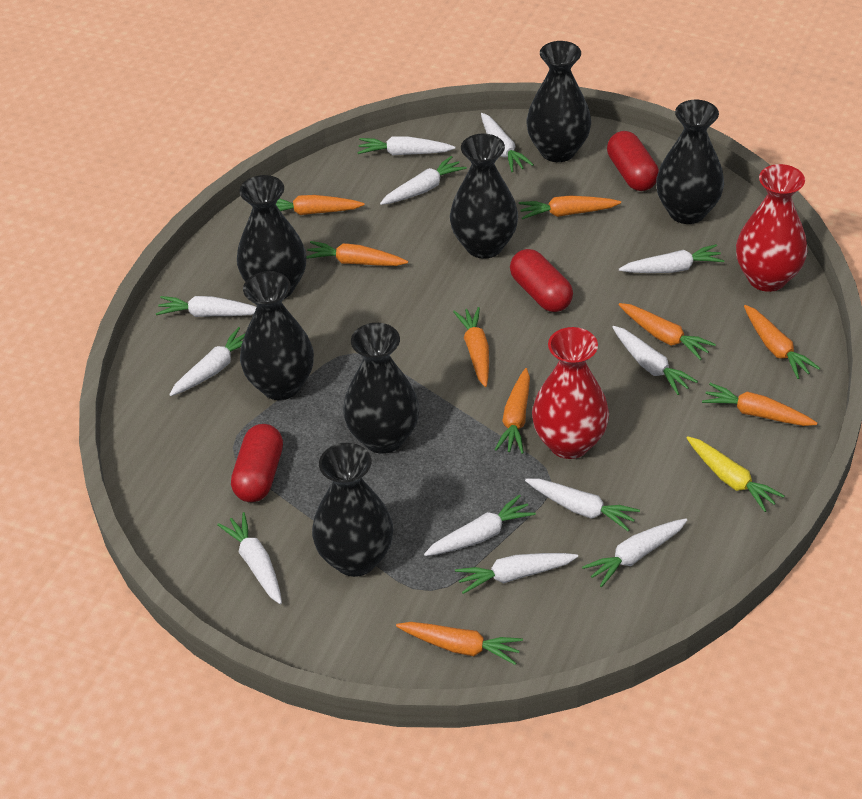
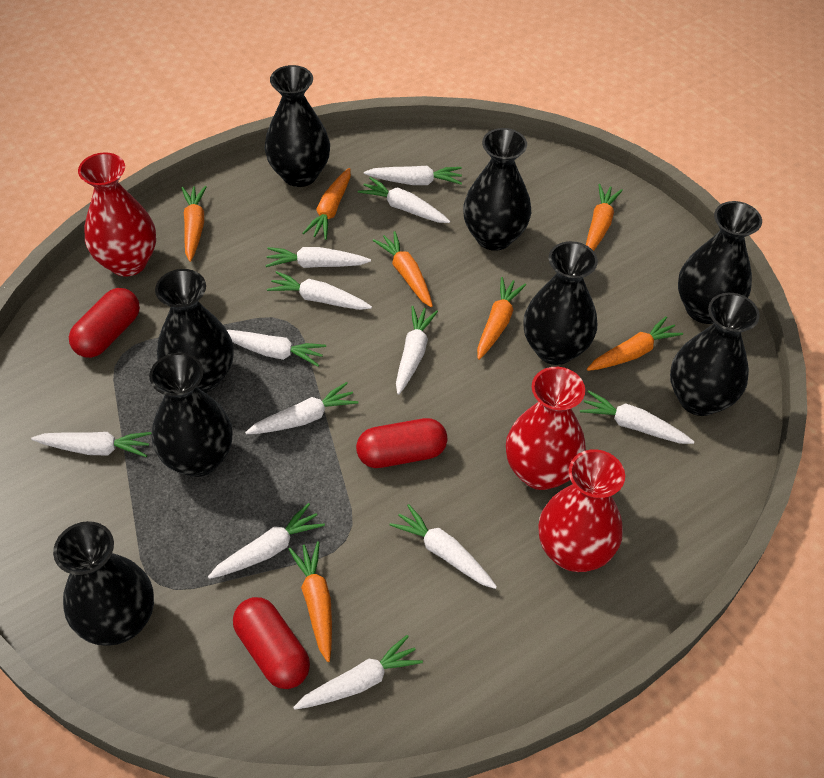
black vase: 7 -> 8
orange carrot: 9 -> 7
red vase: 2 -> 3
yellow carrot: 1 -> 0

